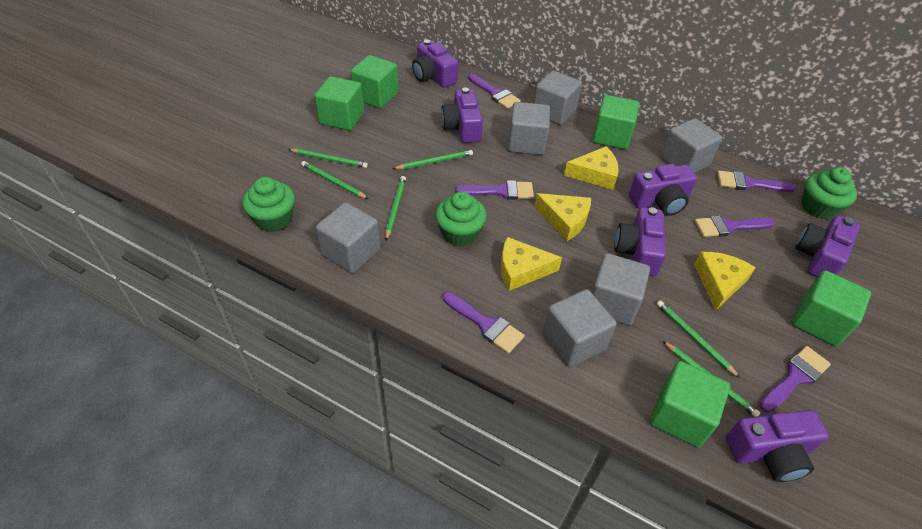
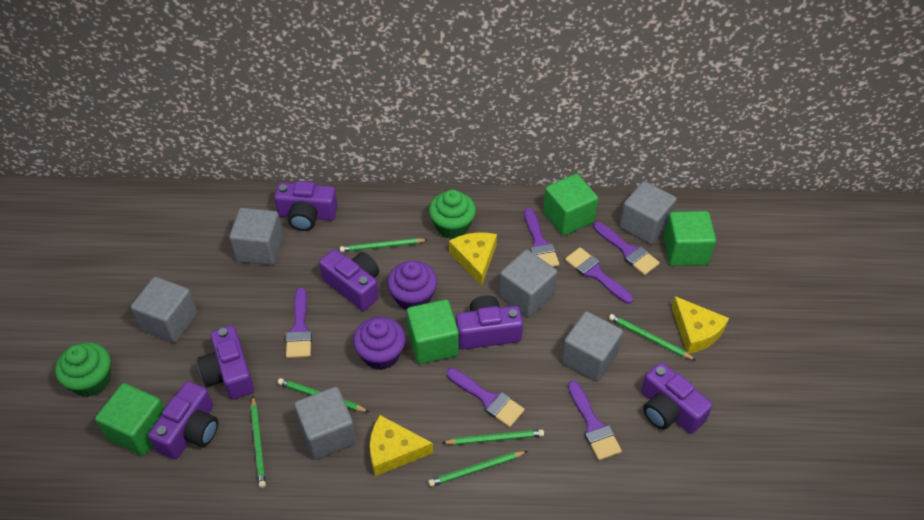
green cube: 5 -> 4
green cupcake: 3 -> 2
purple cupcake: 0 -> 2
yellow cheese: 4 -> 3

